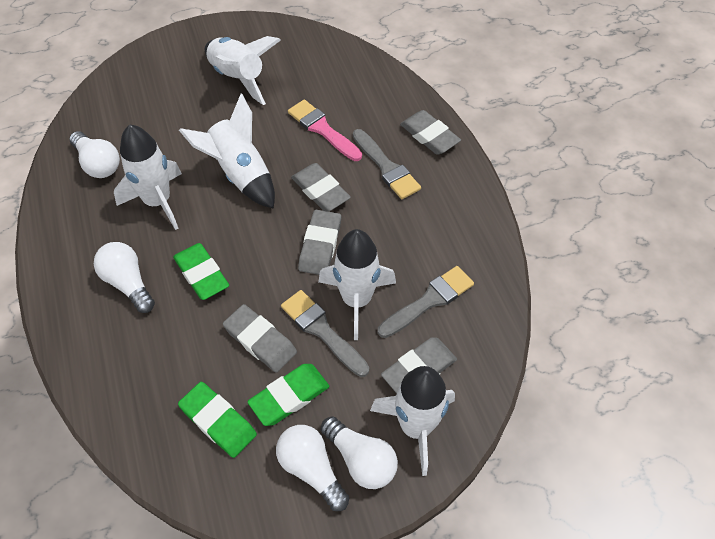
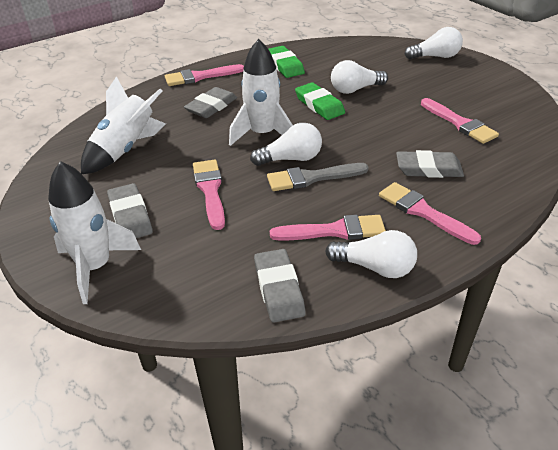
green eraser: 3 -> 2
grey brush: 3 -> 1
grey eraser: 5 -> 4
pink brush: 1 -> 5
white rocket: 5 -> 3

